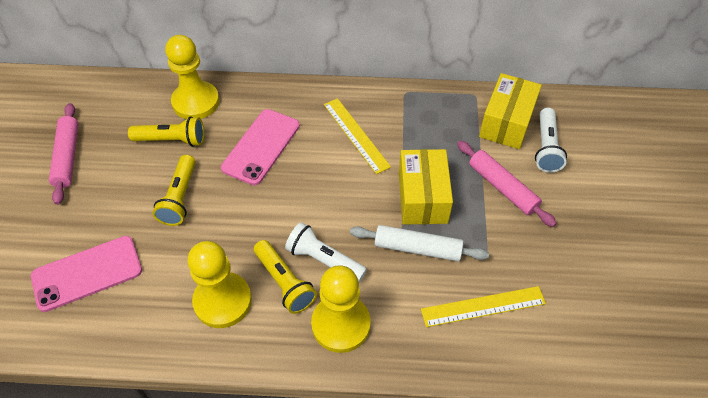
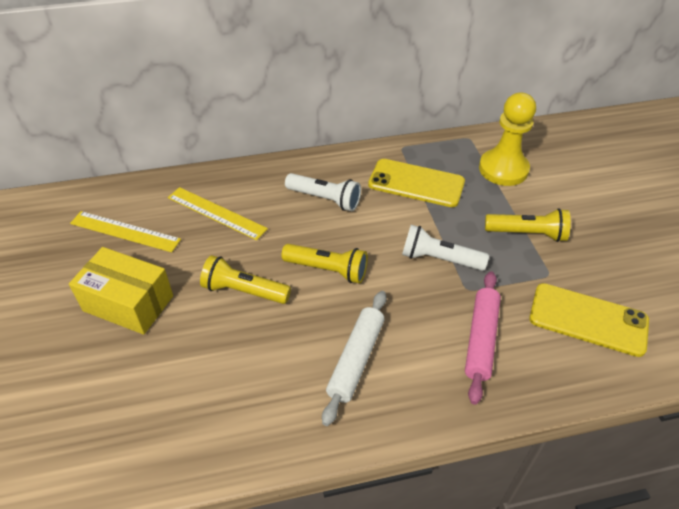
pink phone: 2 -> 0
pink rolling pin: 2 -> 1
yellow box: 2 -> 1
yellow pawn: 3 -> 1
yellow phone: 0 -> 2

